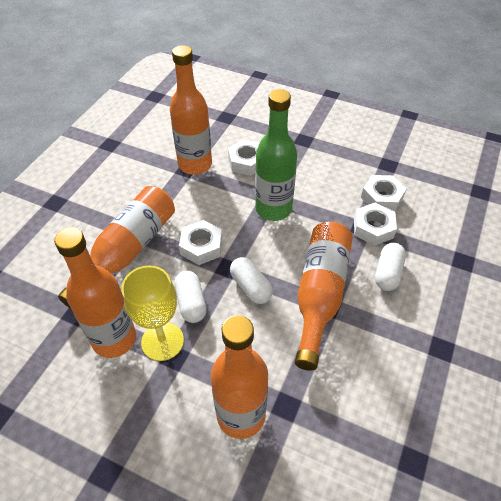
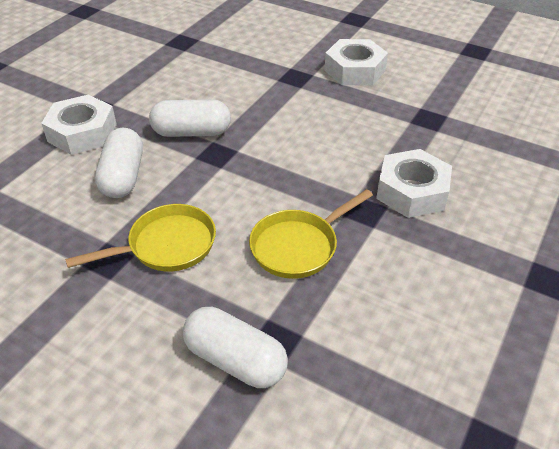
green bottle: 1 -> 0
orange bottle: 5 -> 0
white nut: 4 -> 3
yellow goblet: 1 -> 0
yellow pan: 0 -> 2

